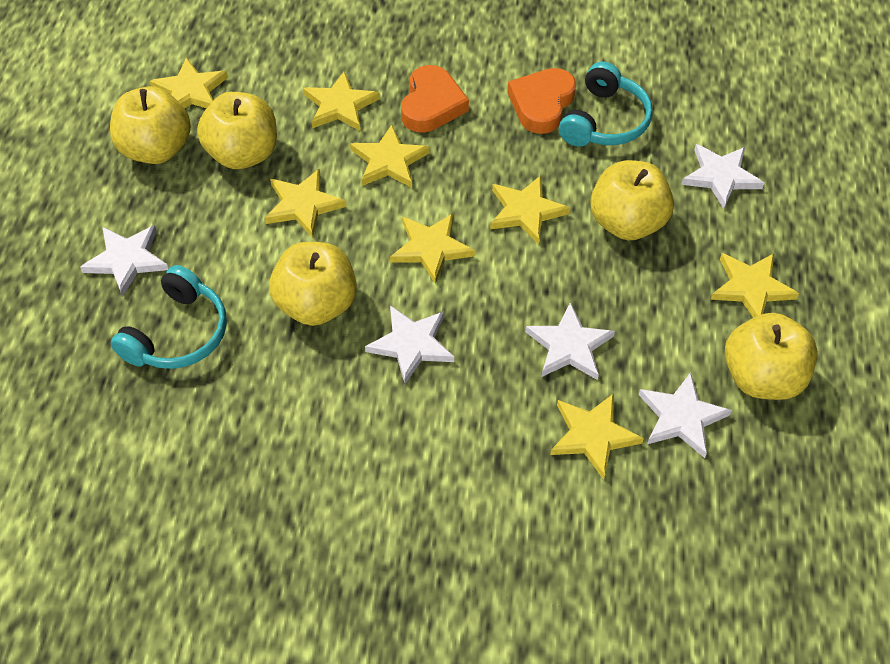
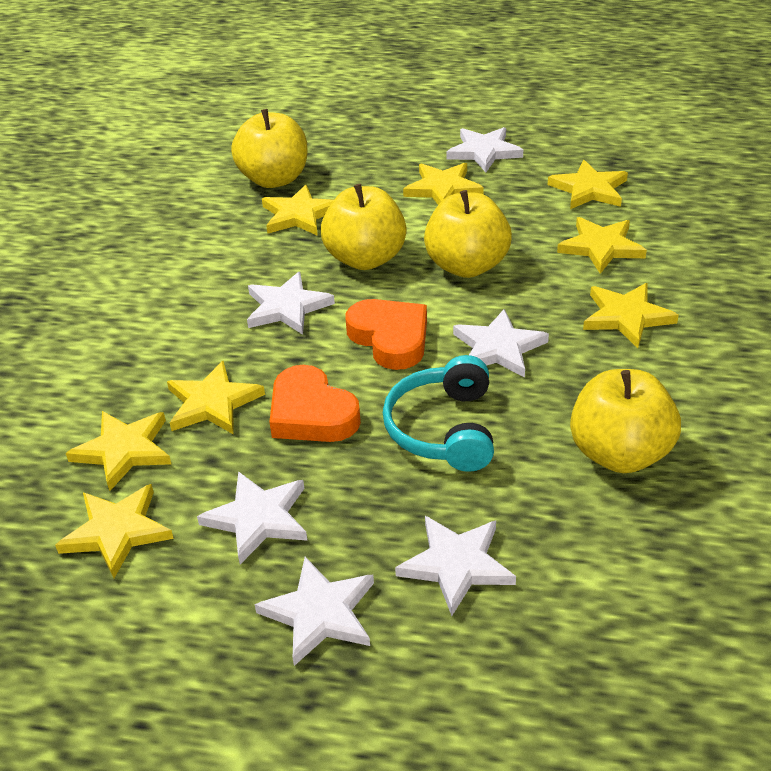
turquoise headphones: 2 -> 1
white star: 5 -> 6
yellow apple: 5 -> 4

